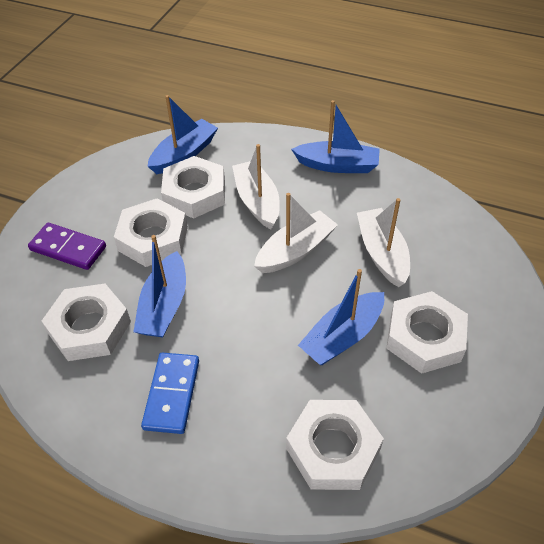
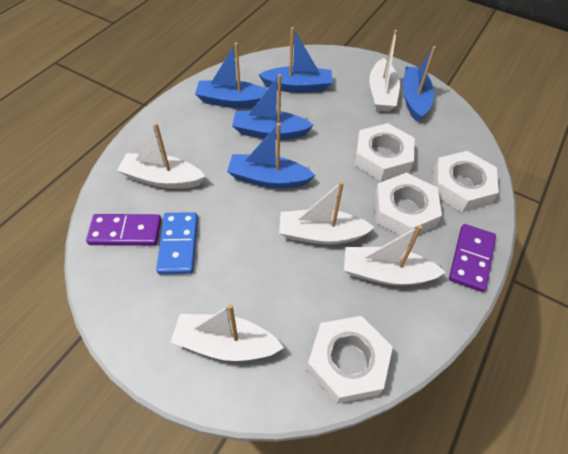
blue boat: 4 -> 5
purple domino: 1 -> 2
white boat: 3 -> 5
white nut: 5 -> 4

